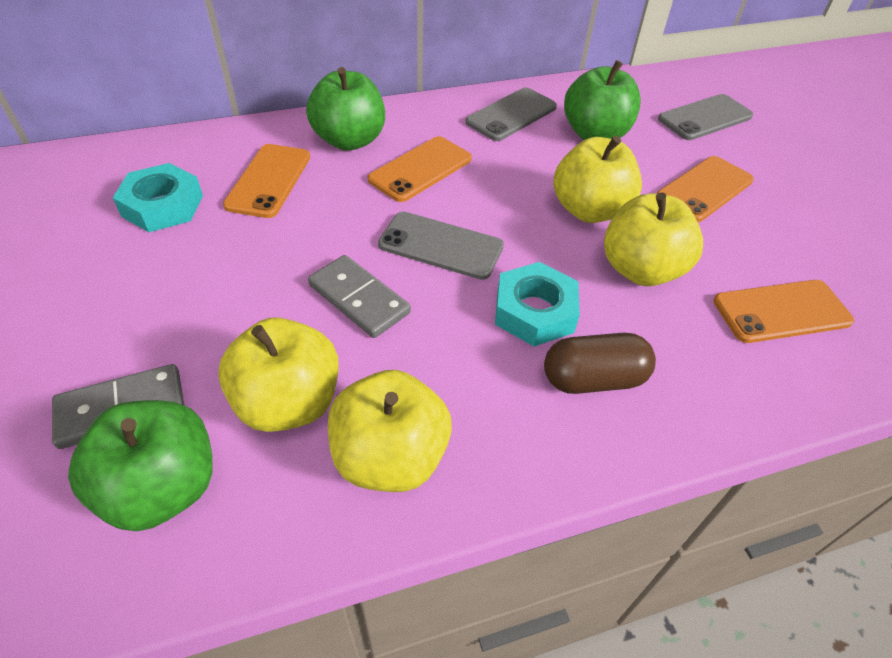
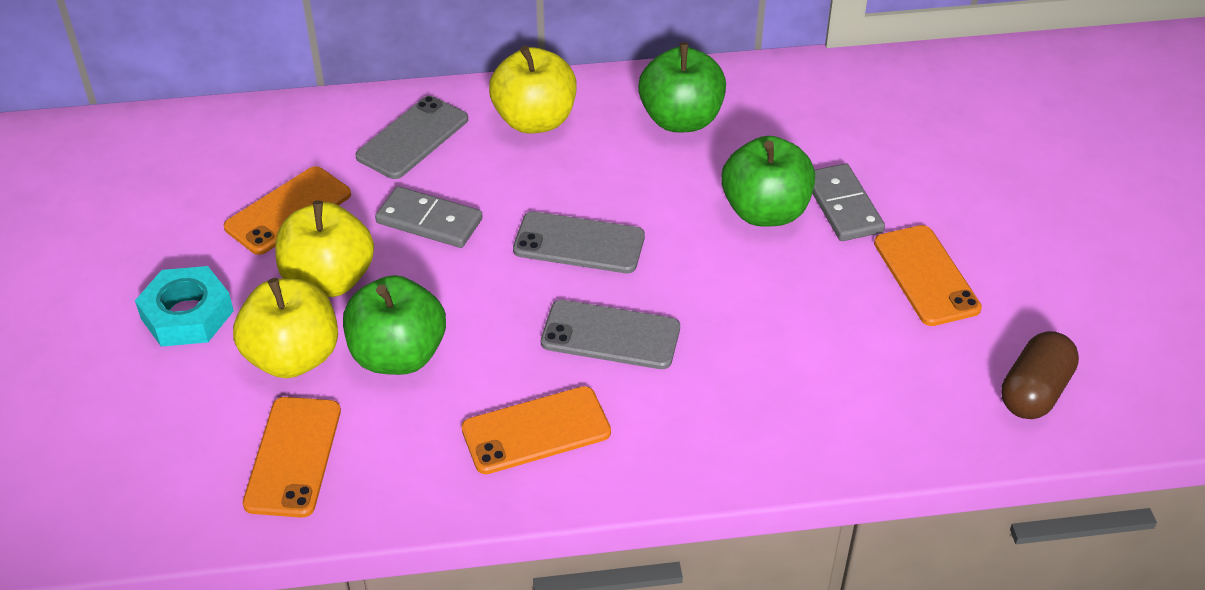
turquoise nut: 2 -> 1
yellow apple: 4 -> 3

